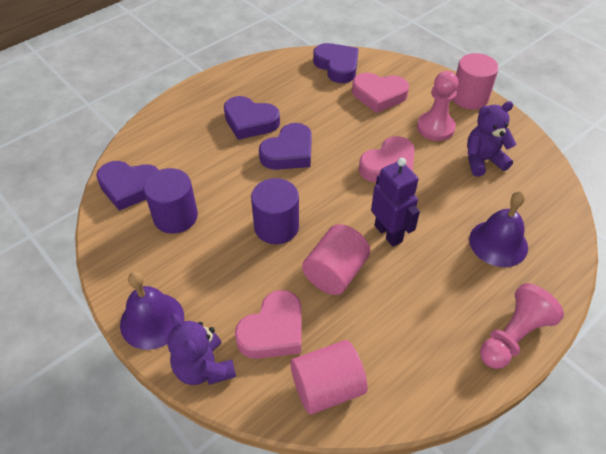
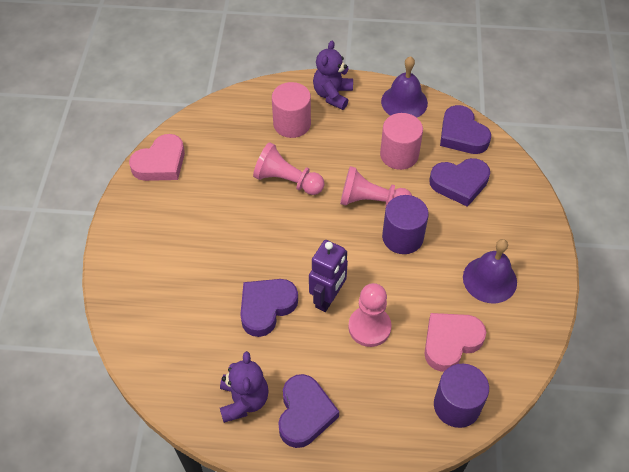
pink cylinder: 3 -> 2
pink heart: 3 -> 2
pink pawn: 2 -> 3

